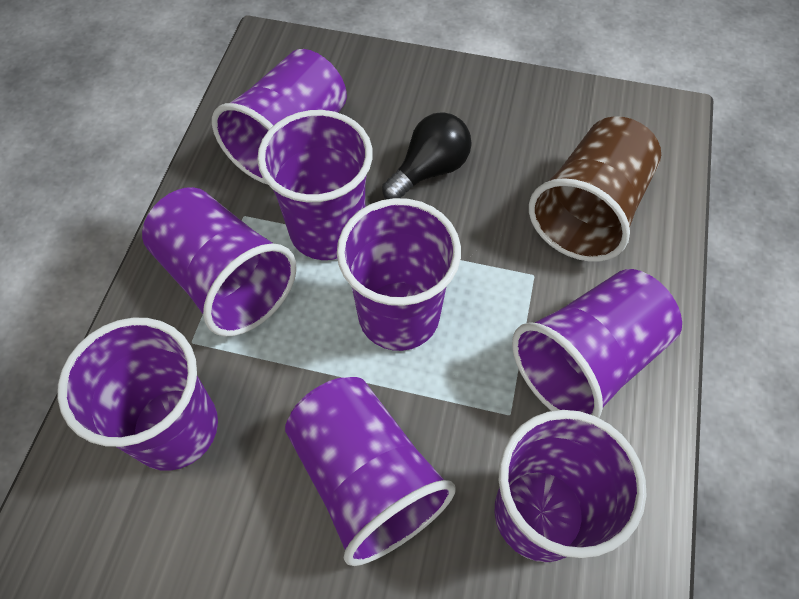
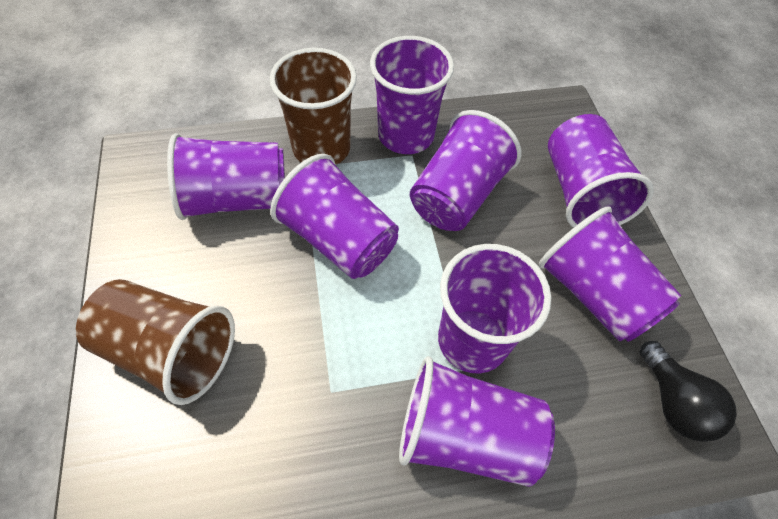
brown cup: 1 -> 2

